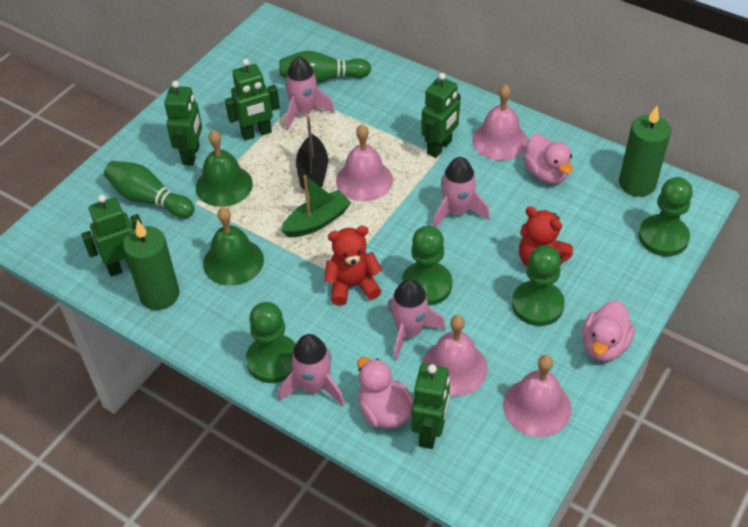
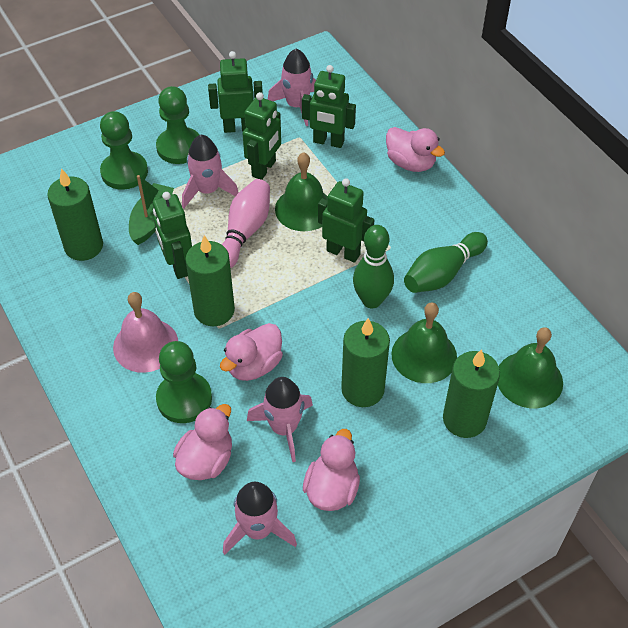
black boat: 1 -> 0
green bell: 2 -> 3
green candle: 2 -> 4
green pawn: 4 -> 3
pink bell: 4 -> 1
pink bowling pin: 0 -> 1
pink duck: 3 -> 4
red teddy bear: 2 -> 0

